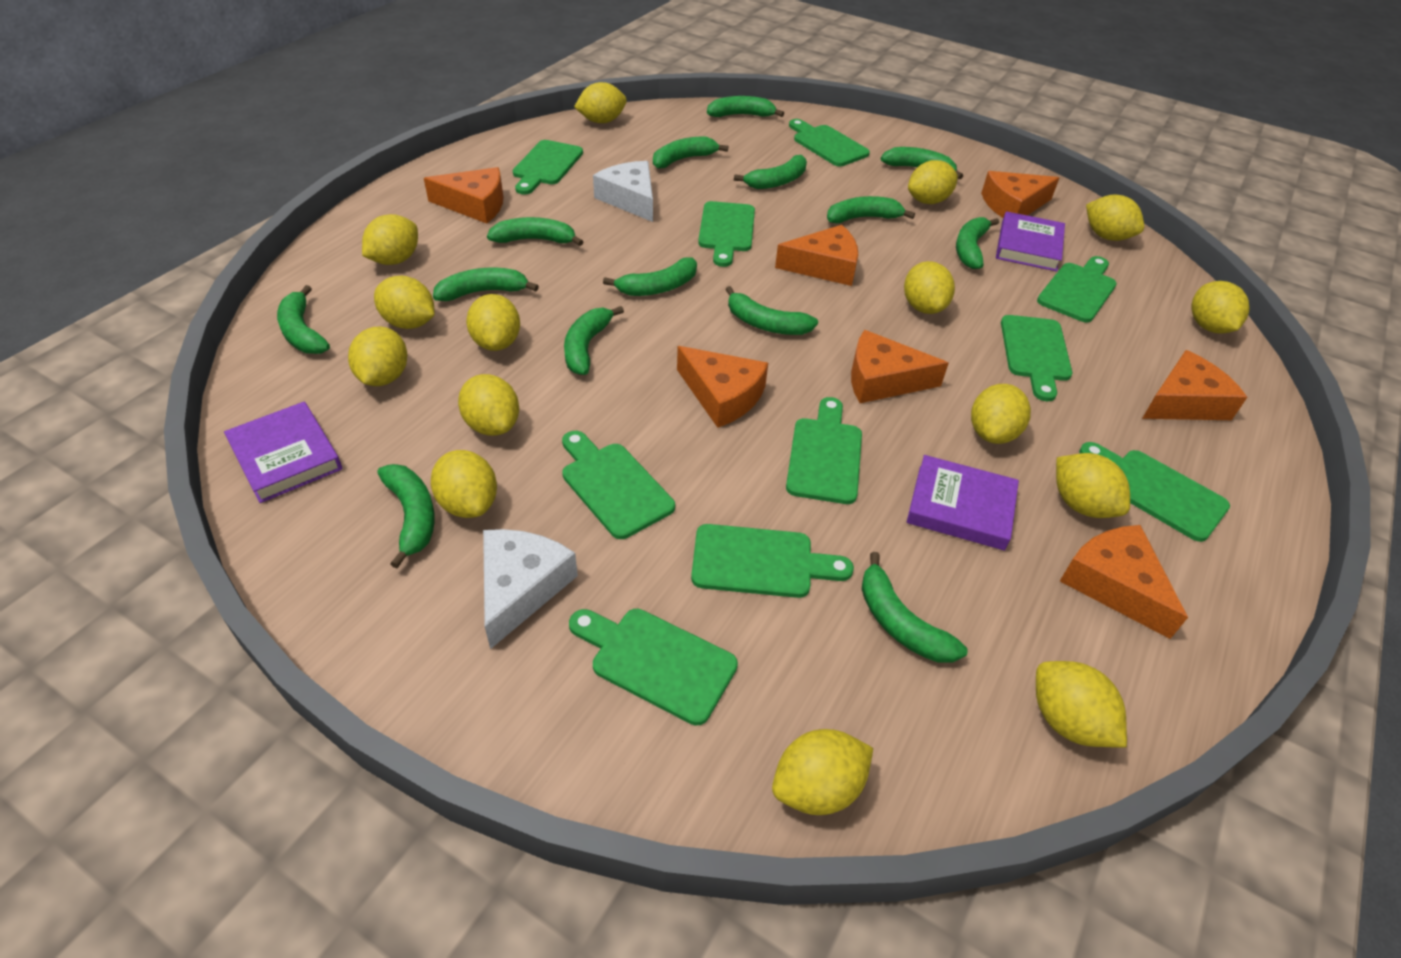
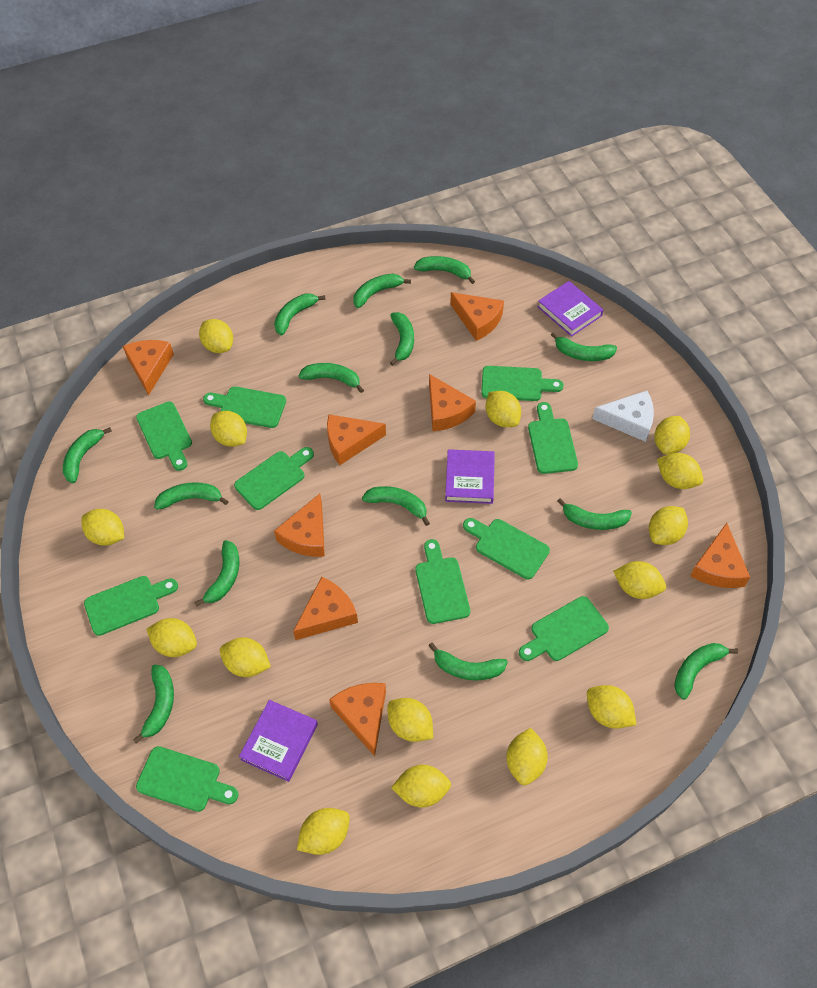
orange cheese: 7 -> 8
white cheese: 2 -> 1

